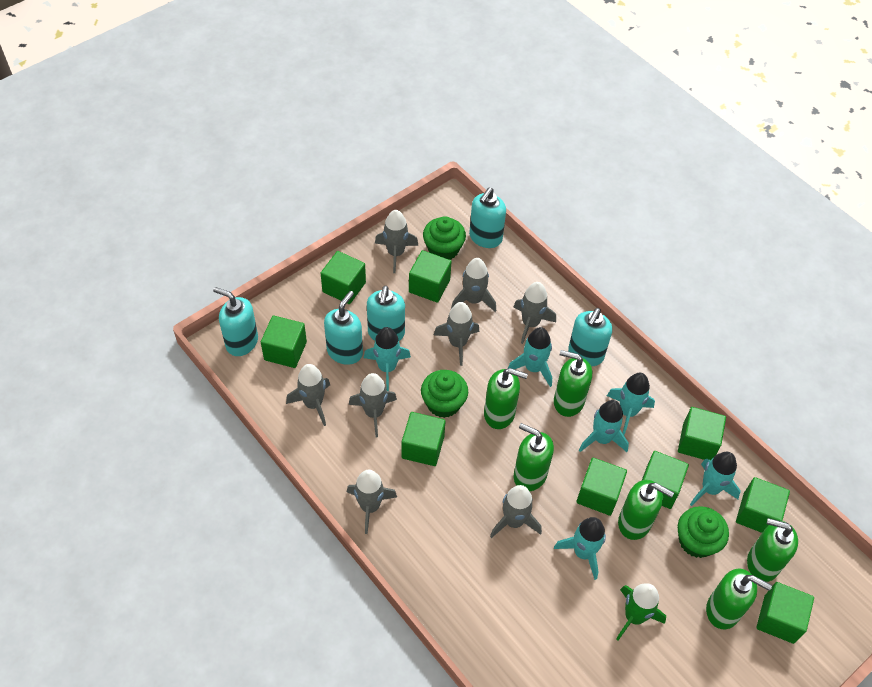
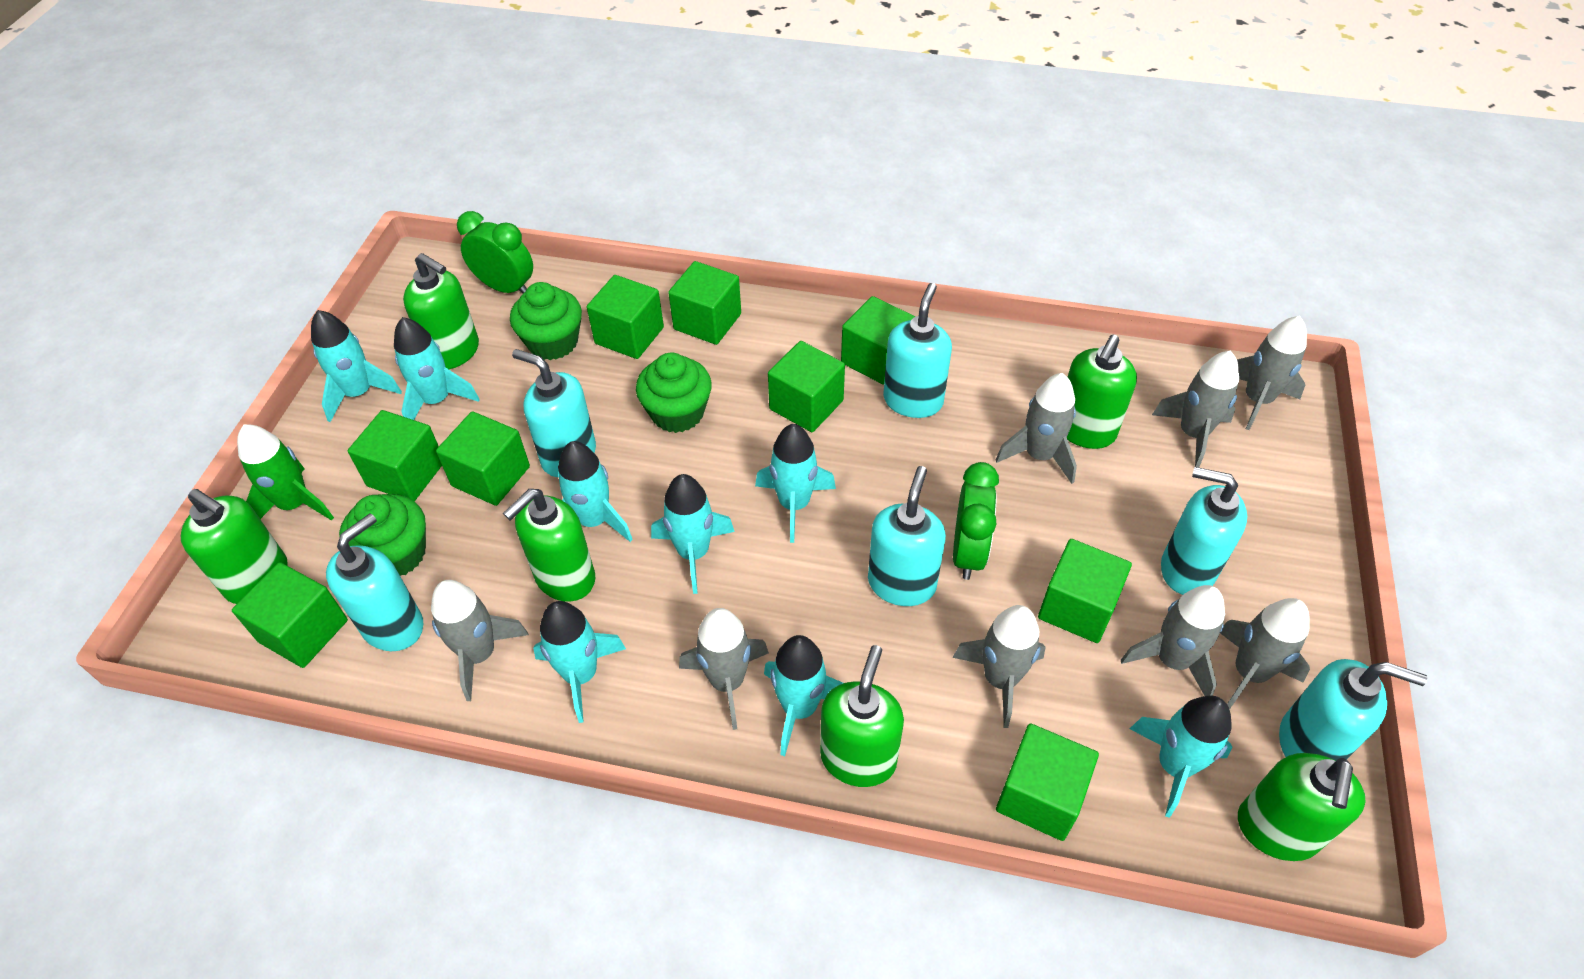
green clock: 0 -> 2
turquoise rocket: 6 -> 8
turquoise soap dispenser: 5 -> 6

